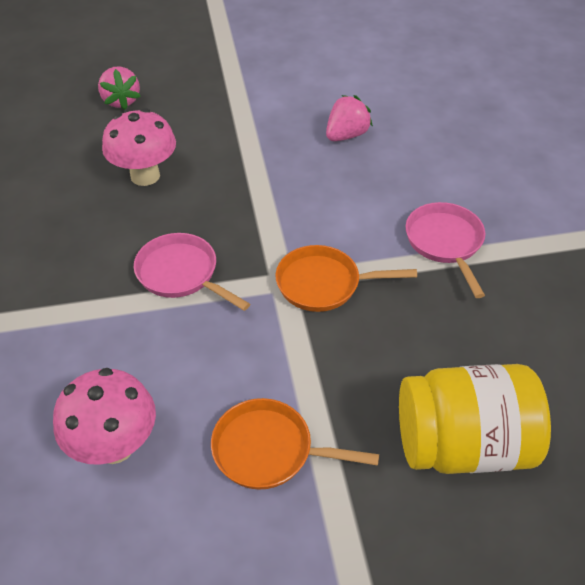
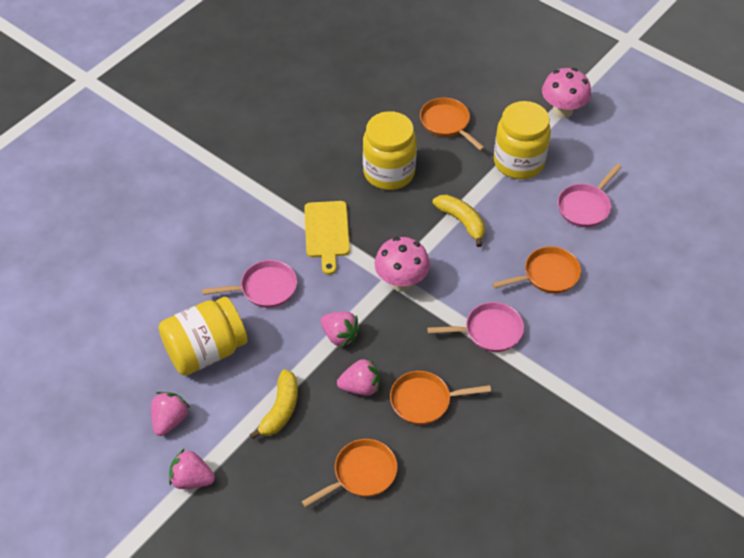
orange pan: 2 -> 4
pink pan: 2 -> 3
pink strawberry: 2 -> 4
yellow banana: 0 -> 2
yellow cutting board: 0 -> 1
yellow jar: 1 -> 3

